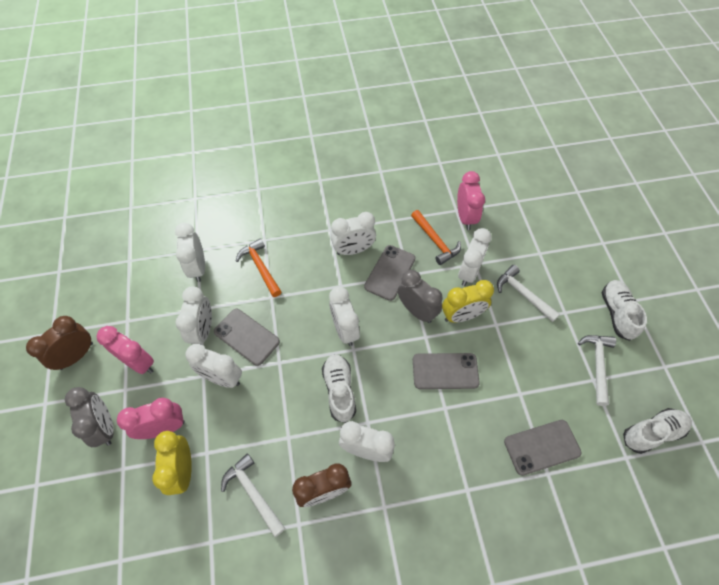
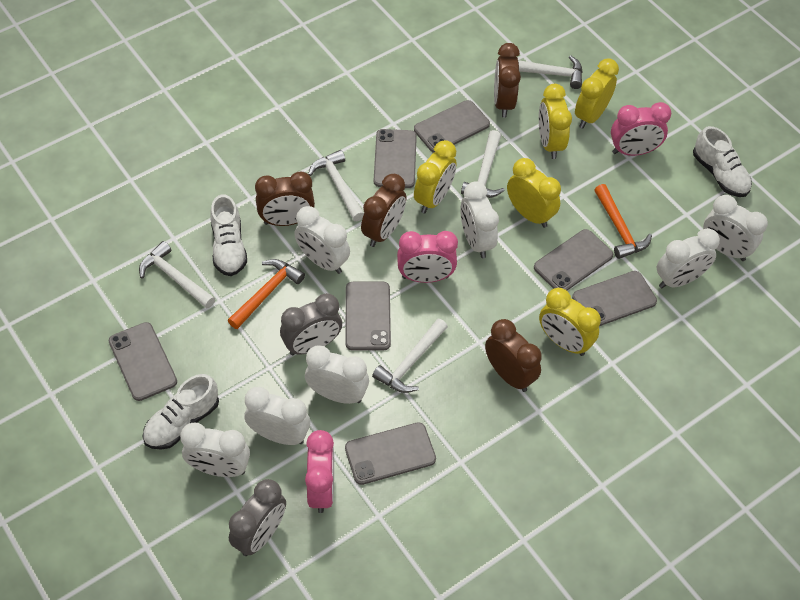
brown clock: 2 -> 4
grey phone: 4 -> 7
white hammer: 3 -> 5
yellow clock: 2 -> 5

